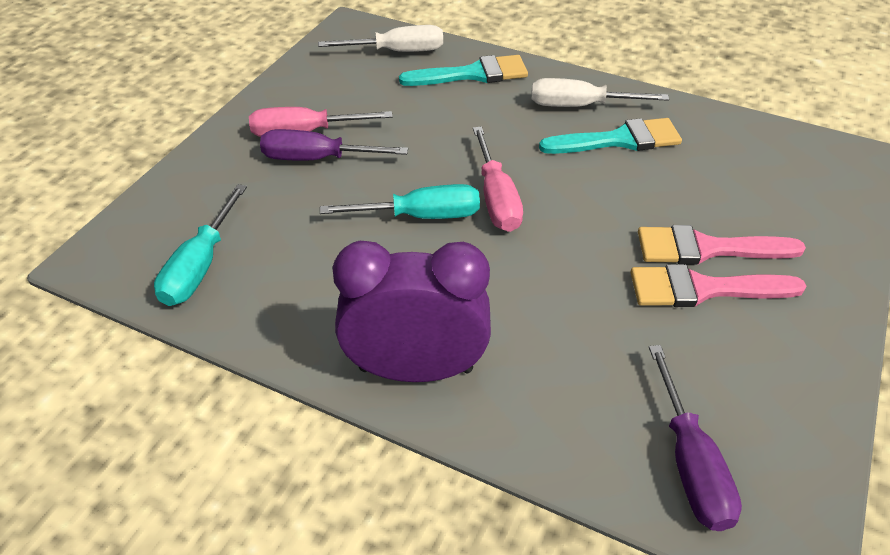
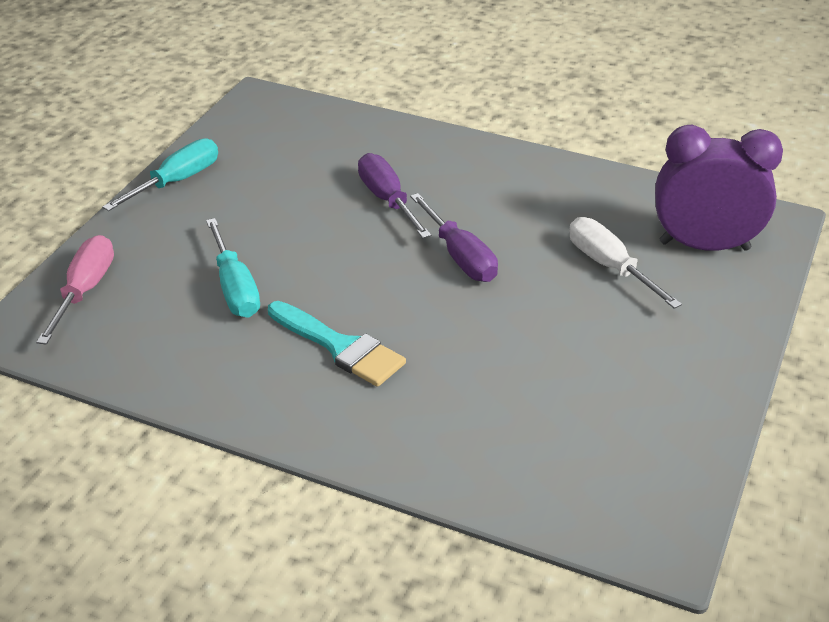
pink brush: 2 -> 0
pink screwdriver: 2 -> 1
turquoise brush: 2 -> 1
white screwdriver: 2 -> 1

